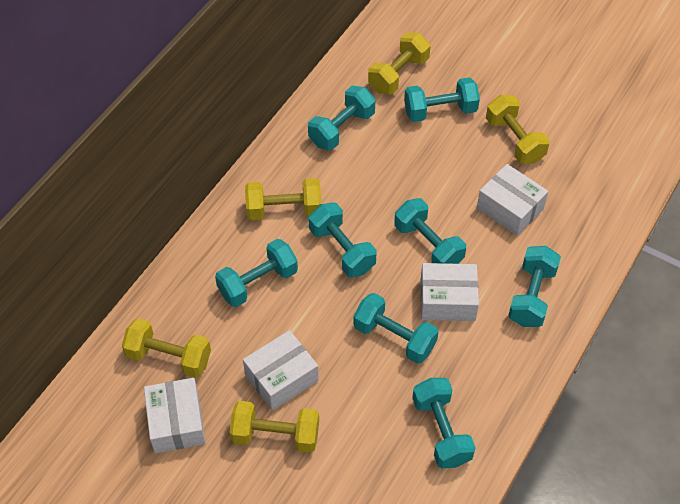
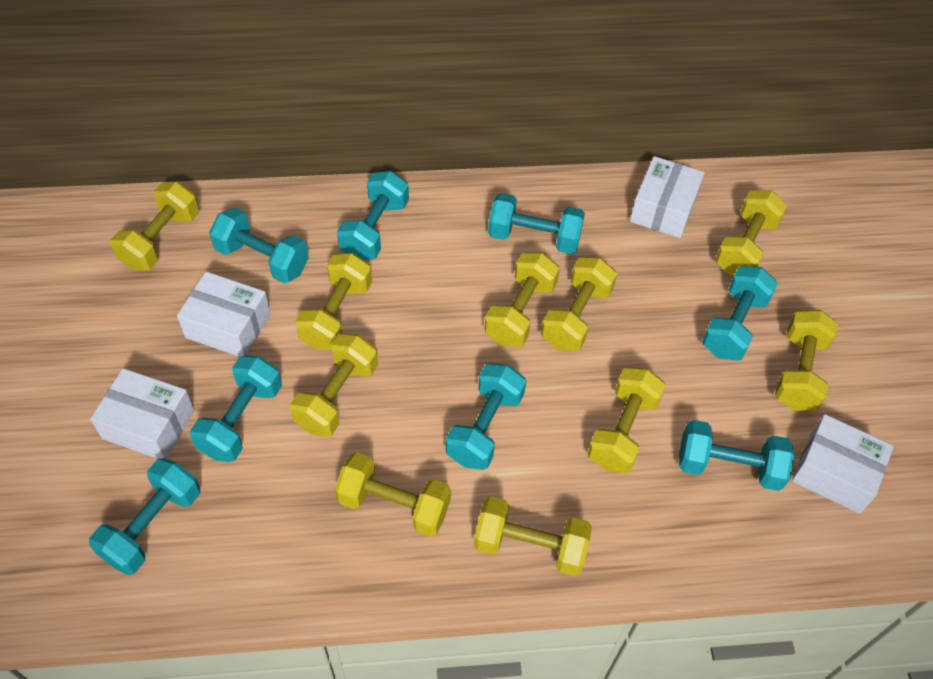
yellow dumbbell: 5 -> 10

